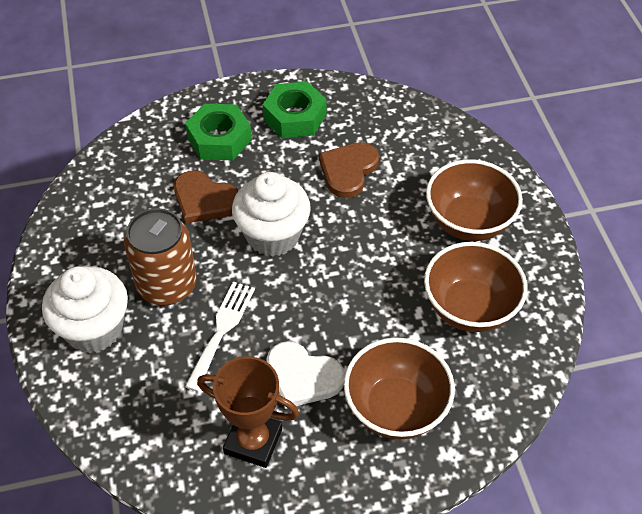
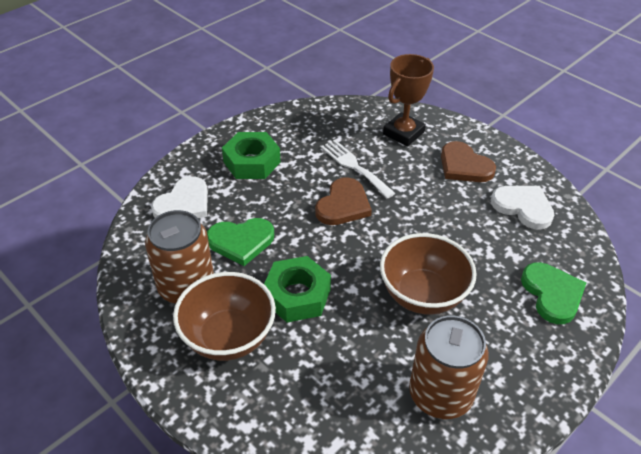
brown bowl: 3 -> 2
brown can: 1 -> 2
green heart: 0 -> 2
white cupcake: 2 -> 0
white heart: 1 -> 2

